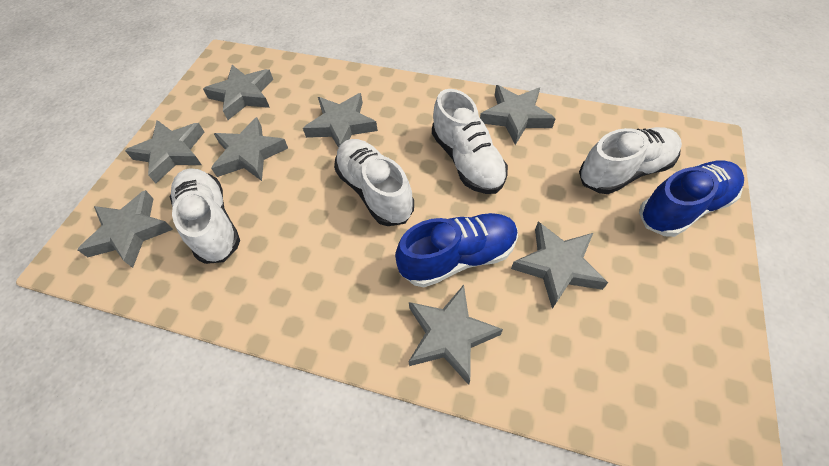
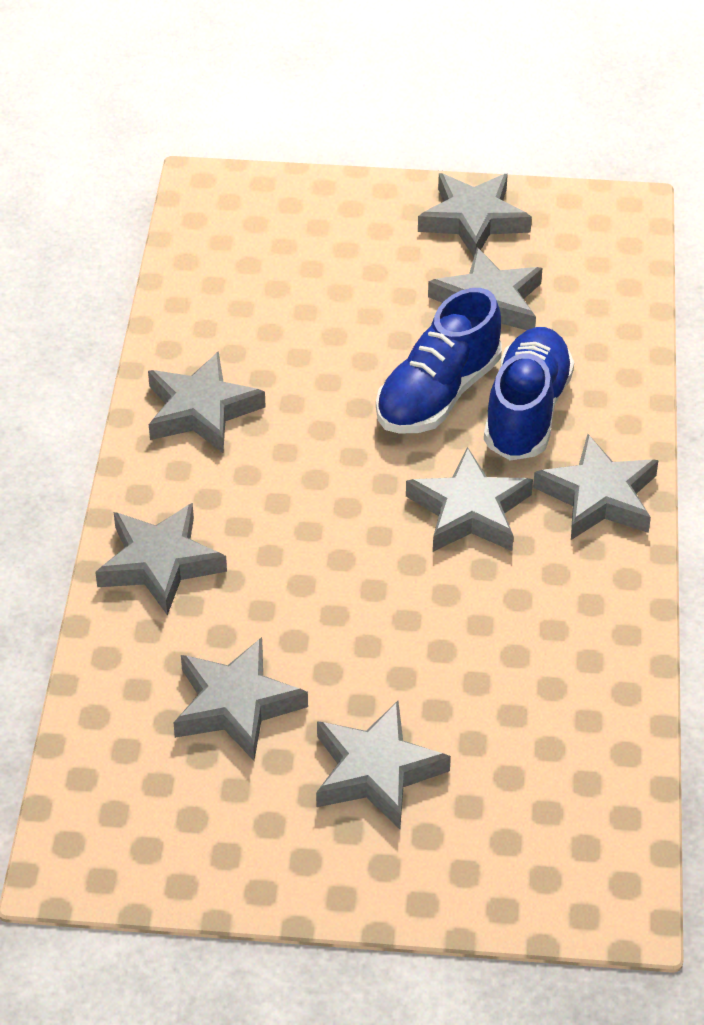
white shoe: 4 -> 0

